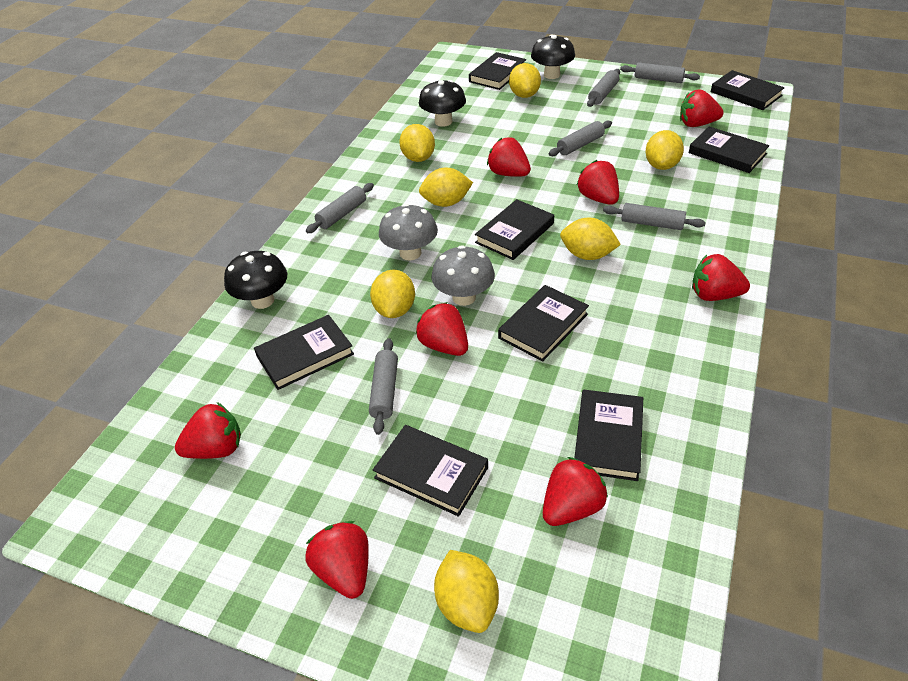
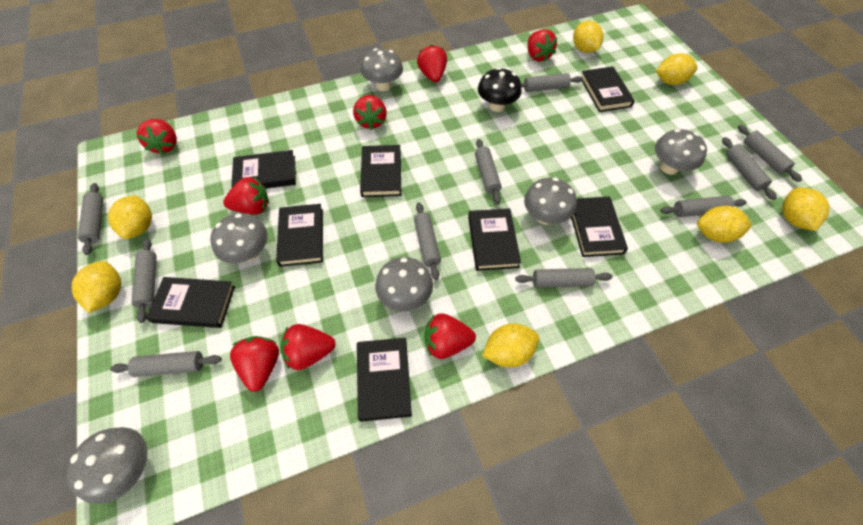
black mushroom: 3 -> 1
grey mushroom: 2 -> 6
grey rolling pin: 6 -> 10

